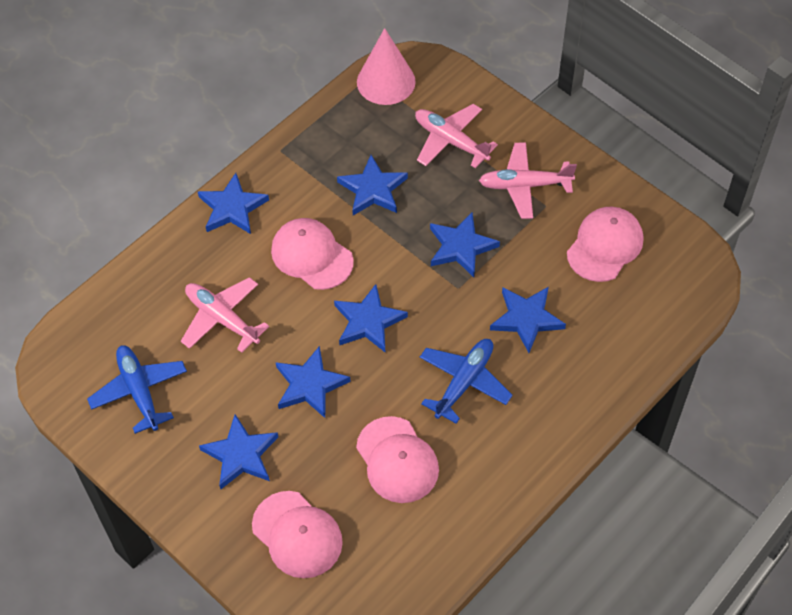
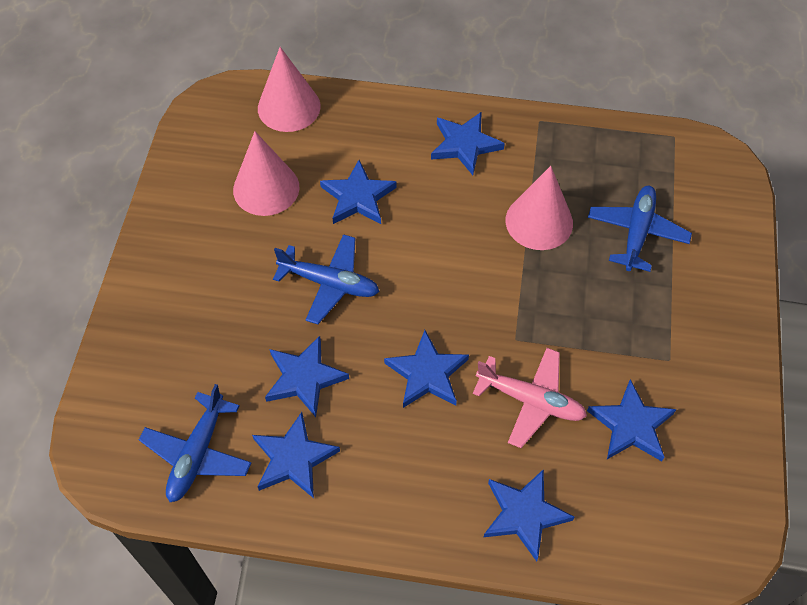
blue plane: 2 -> 3
pink cap: 4 -> 0
pink cone: 1 -> 3
pink plane: 3 -> 1

